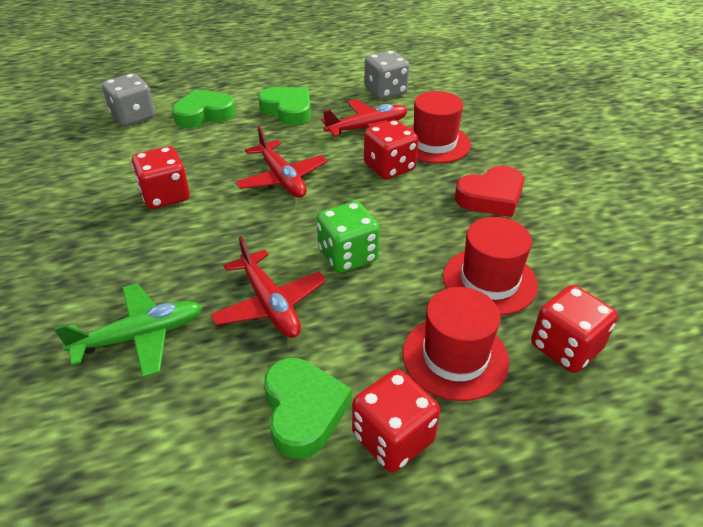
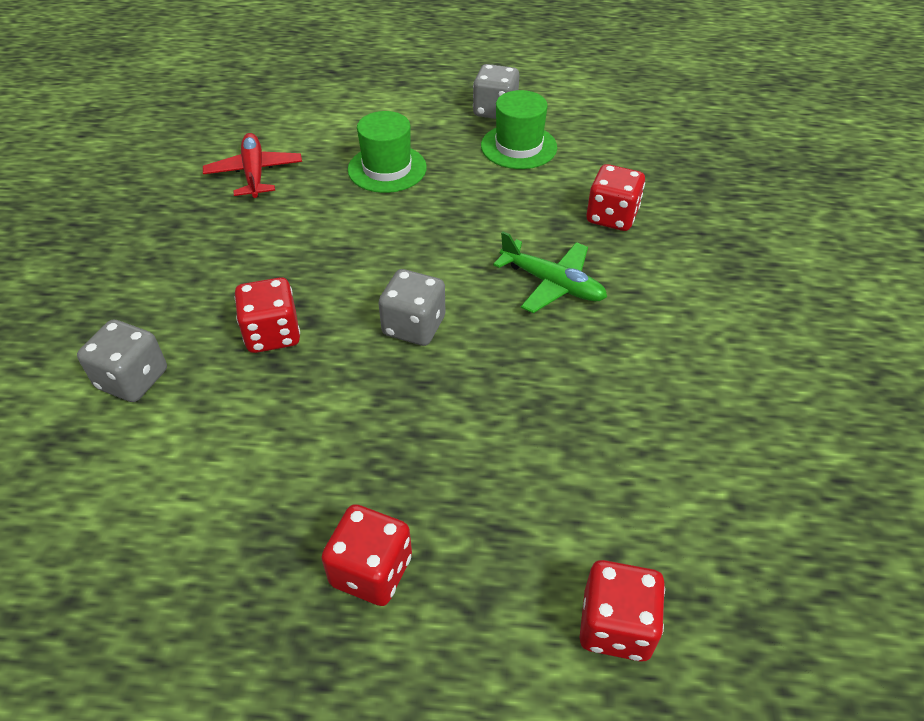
green dice: 1 -> 0
green hat: 0 -> 2
green heart: 3 -> 0
grey dice: 2 -> 3
red hat: 3 -> 0
red heart: 1 -> 0
red plane: 3 -> 1

